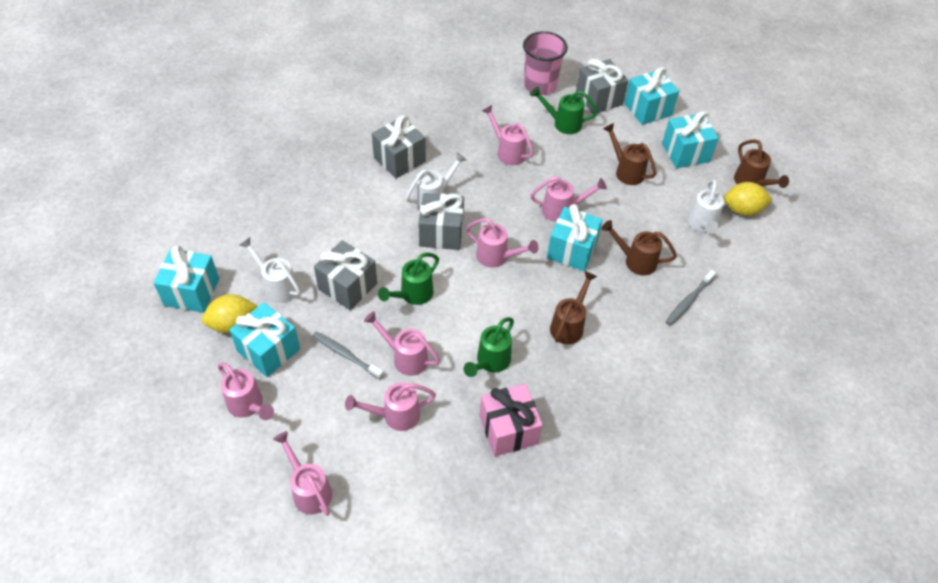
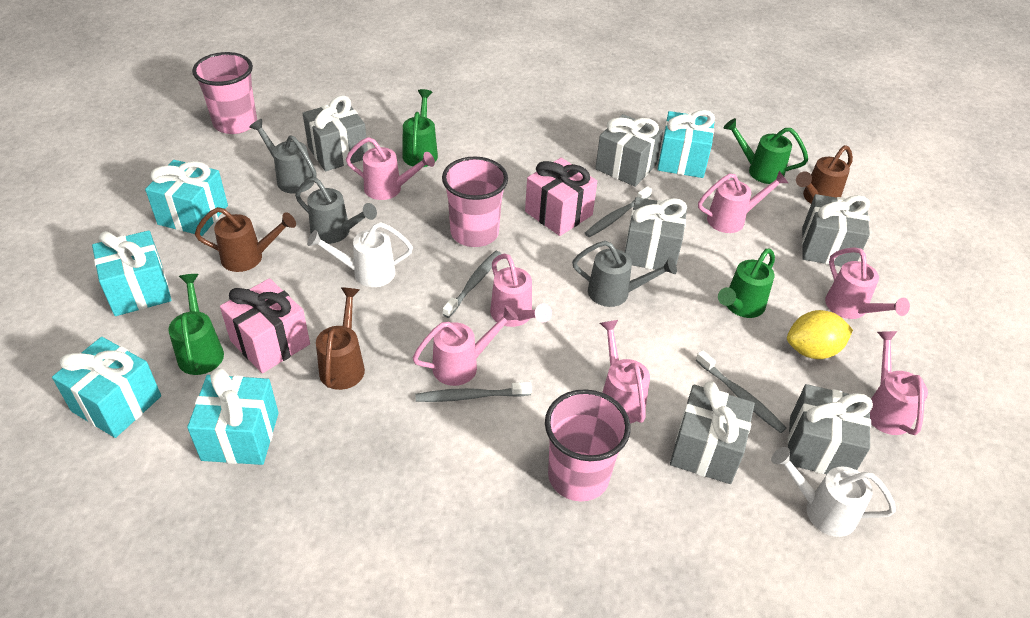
brown watering can: 4 -> 3
green watering can: 3 -> 4
grey gift: 4 -> 6
grey toothbrush: 2 -> 4
grey watering can: 0 -> 3
pink cup: 1 -> 3
pink gift: 1 -> 2
white watering can: 3 -> 2
yellow lemon: 2 -> 1

